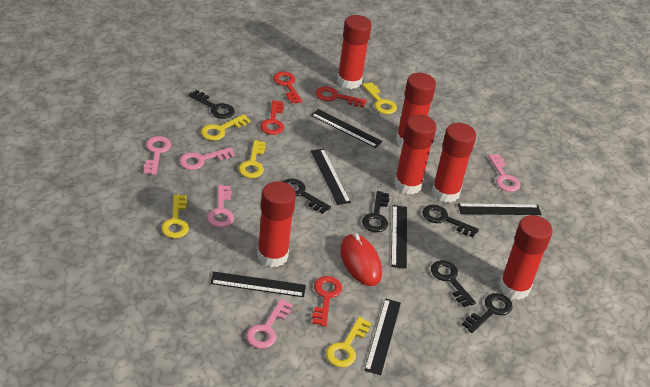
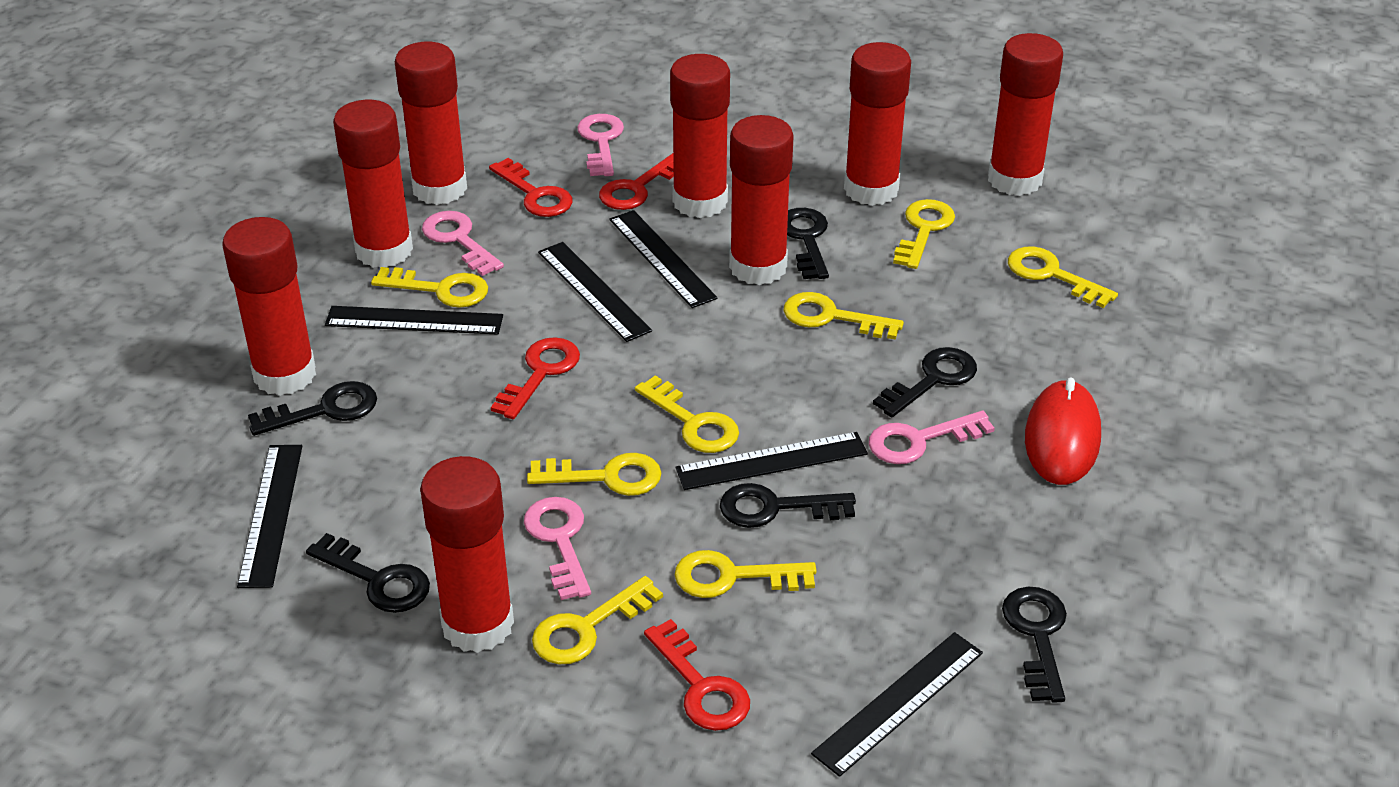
pink key: 5 -> 4
red glue stick: 6 -> 8
yellow key: 5 -> 8

